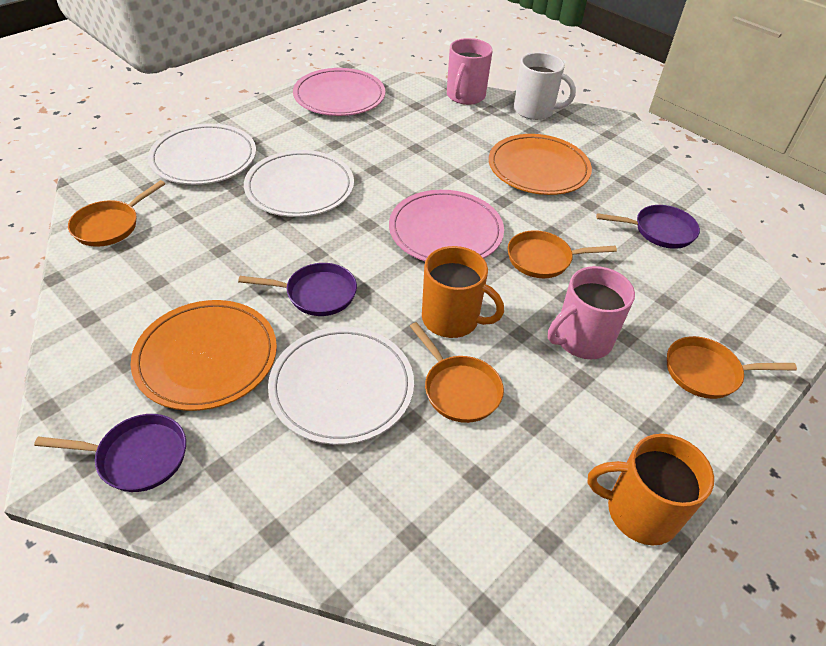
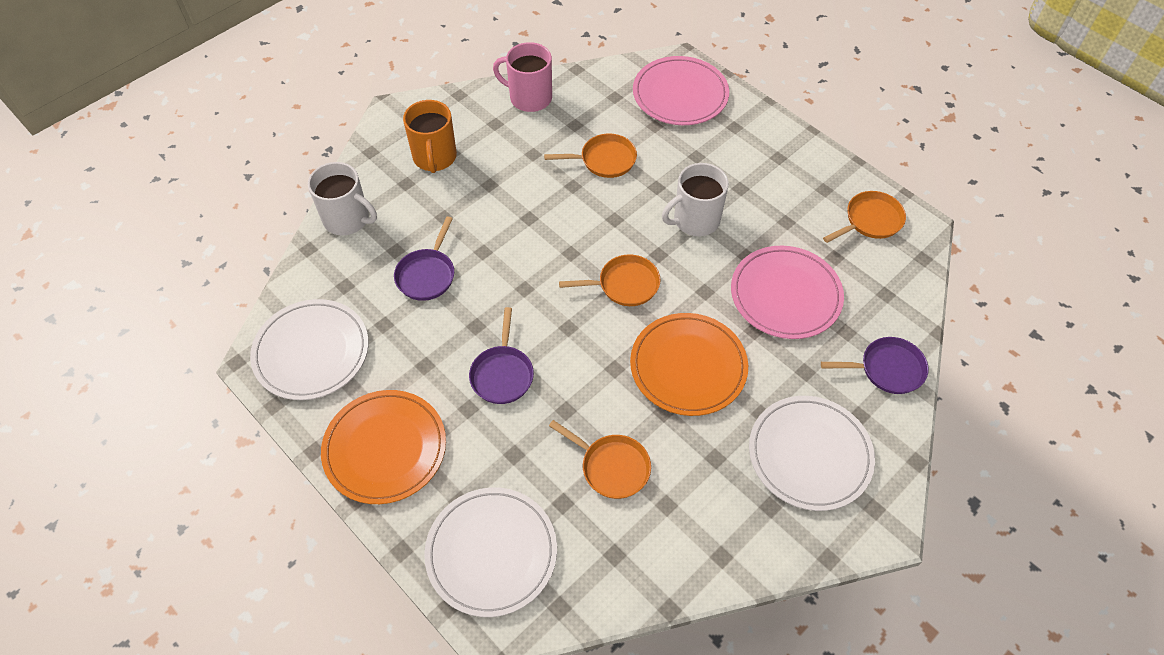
orange mug: 2 -> 1
pink mug: 2 -> 1
white mug: 1 -> 2

